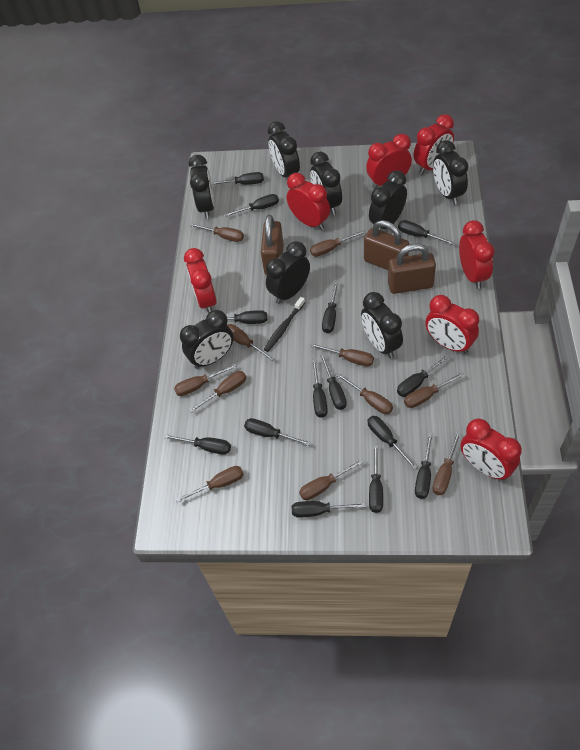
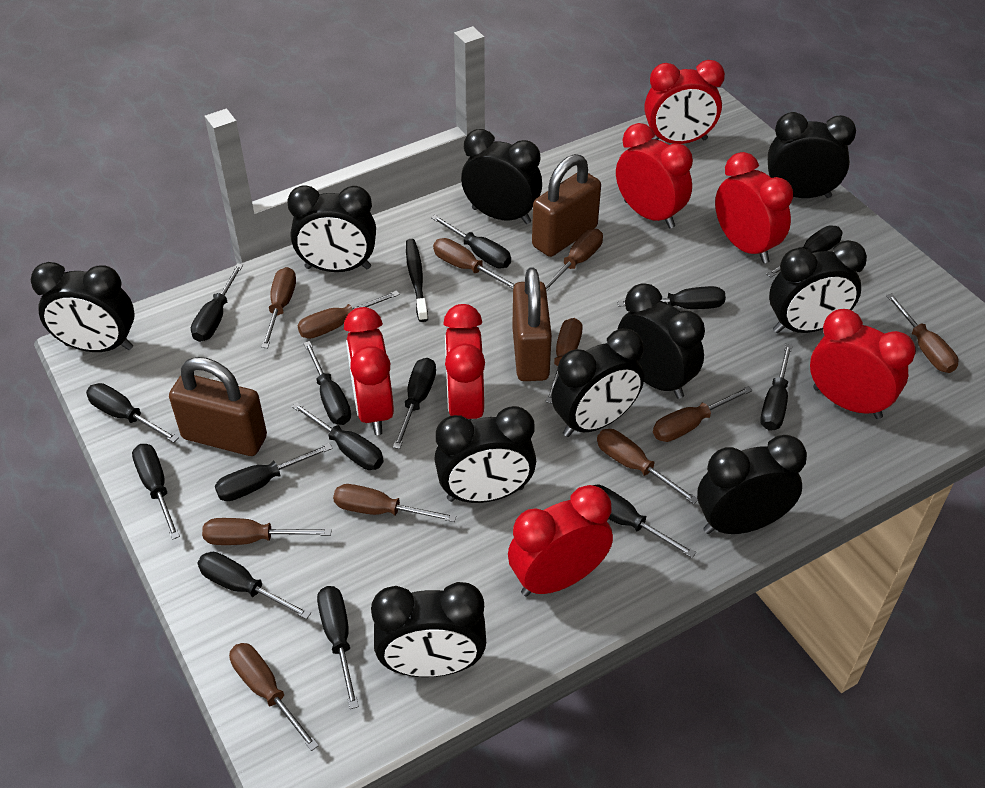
black clock: 8 -> 10

